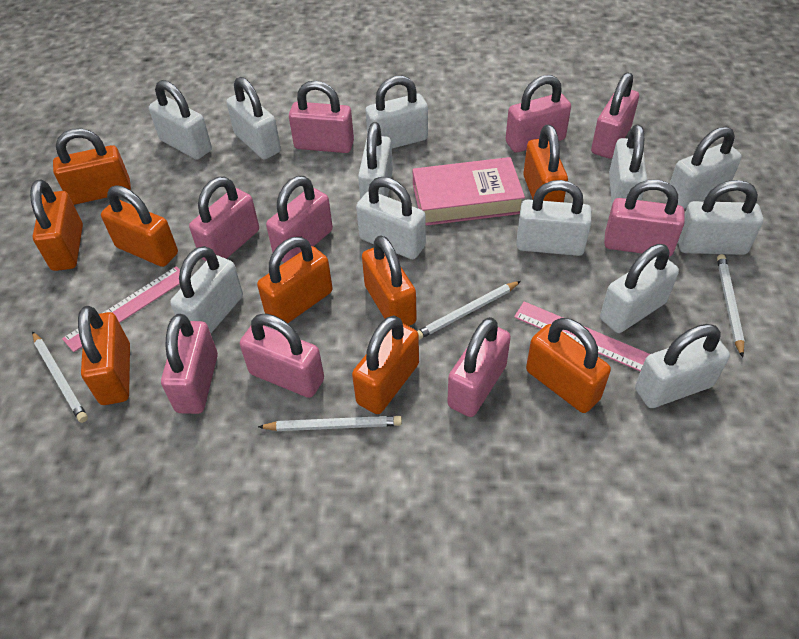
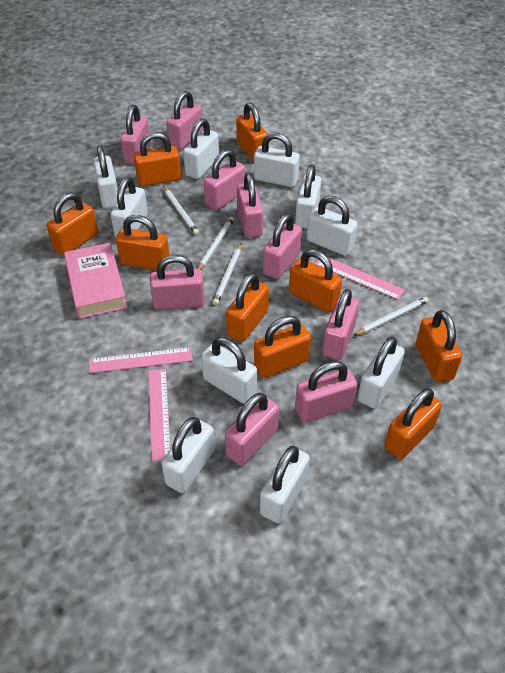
pink ruler: 2 -> 3
white padlock: 12 -> 10

